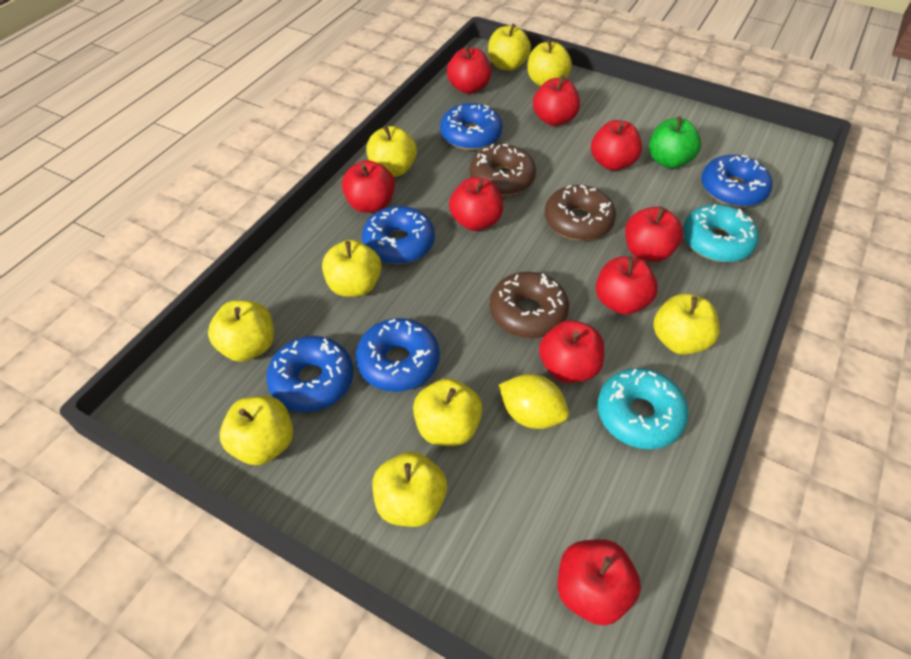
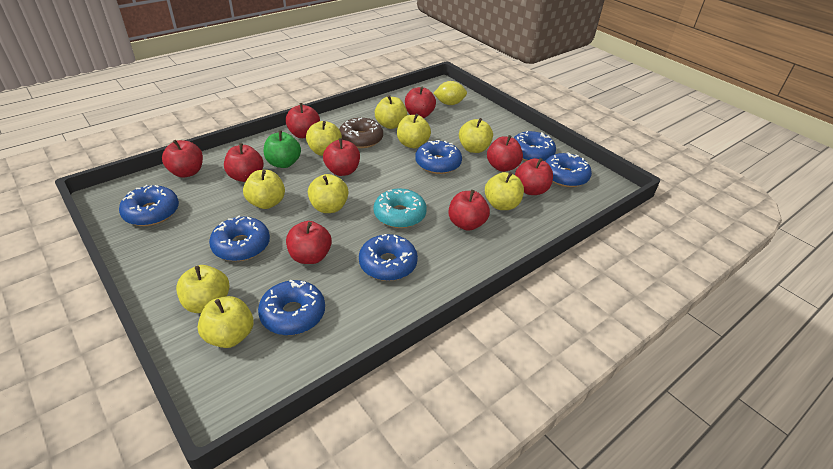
blue donut: 5 -> 7
brown donut: 3 -> 1
turquoise donut: 2 -> 1

